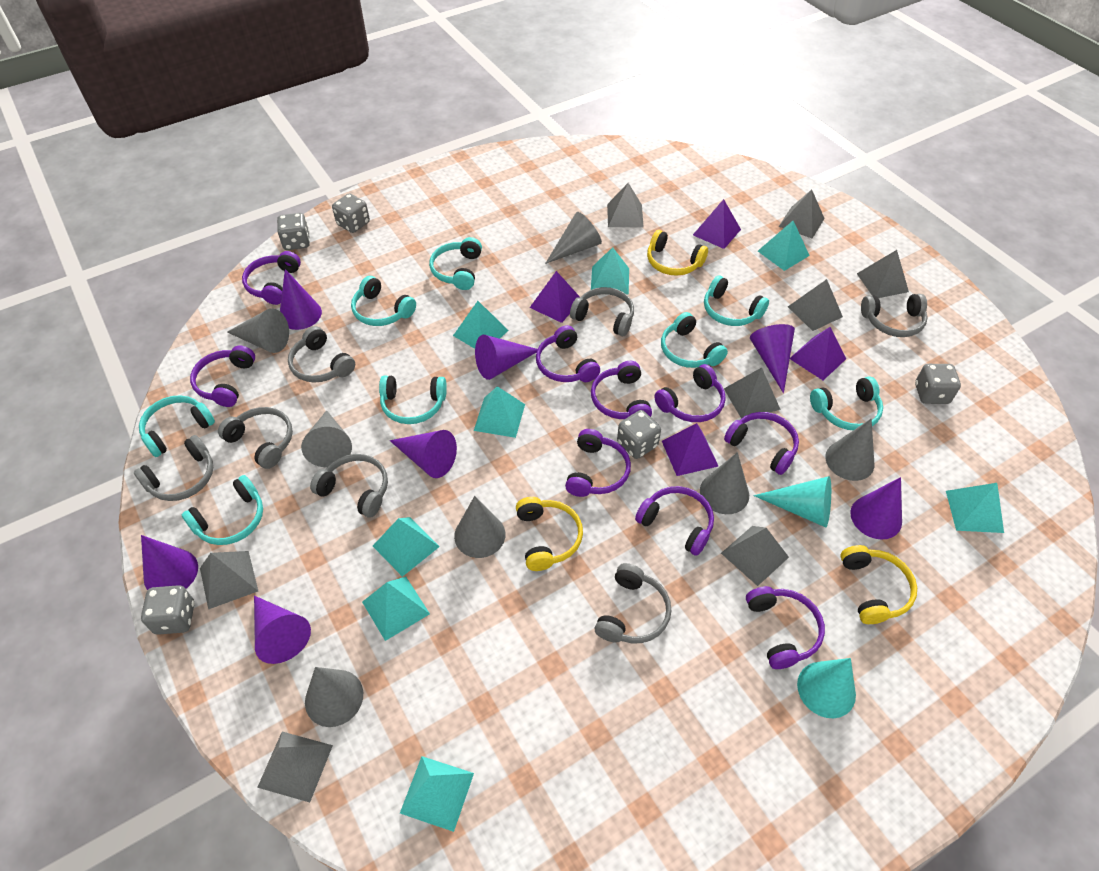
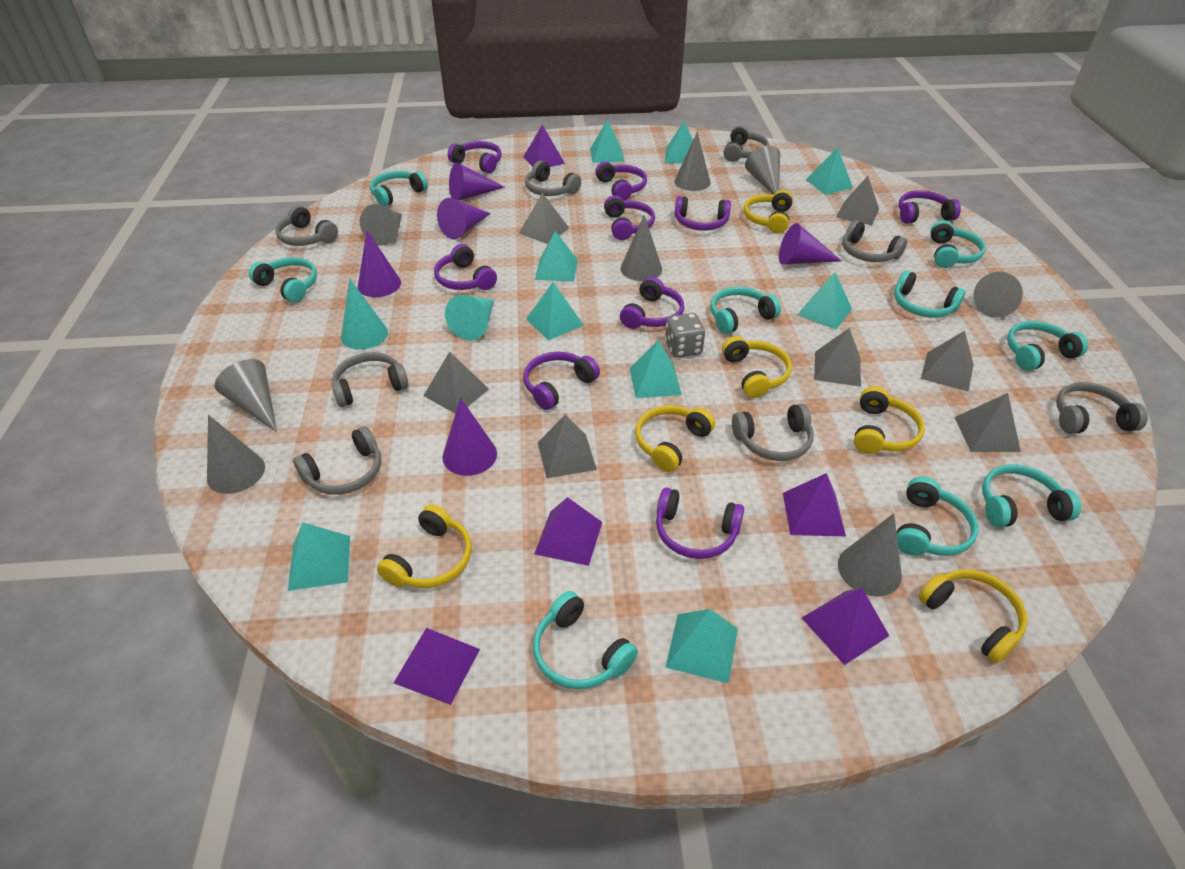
grey cone: 7 -> 8
grey dice: 5 -> 1
grey headphones: 7 -> 8
grey pyramid: 8 -> 7
purple cone: 7 -> 5
purple pyramid: 4 -> 5
turquoise headphones: 8 -> 9
turquoise pyramid: 8 -> 9
yellow headphones: 3 -> 6

